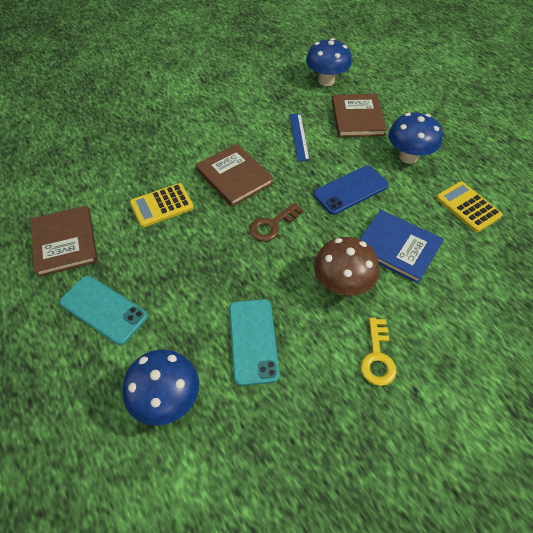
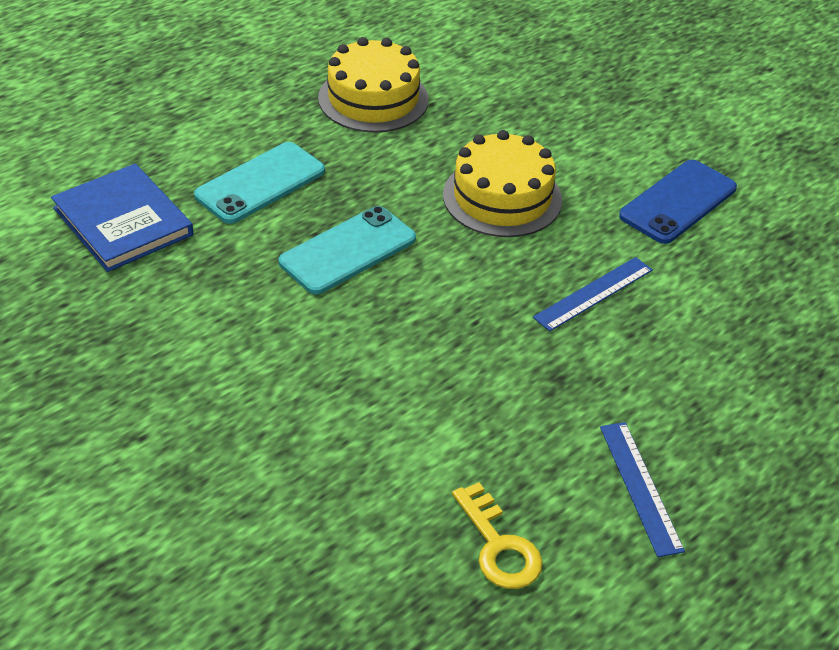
blue mushroom: 3 -> 0
blue ruler: 1 -> 2
brown book: 3 -> 0
brown key: 1 -> 0
brown mushroom: 1 -> 0
yellow cake: 0 -> 2
yellow calculator: 2 -> 0

